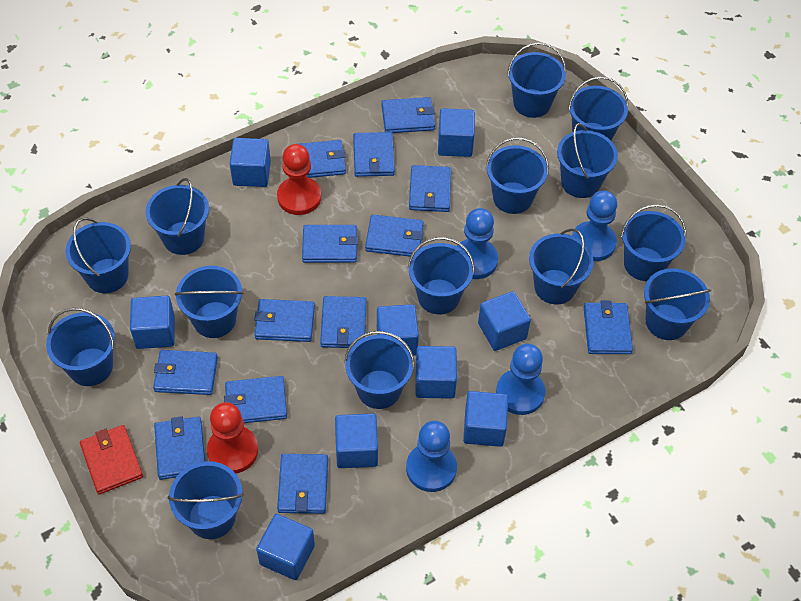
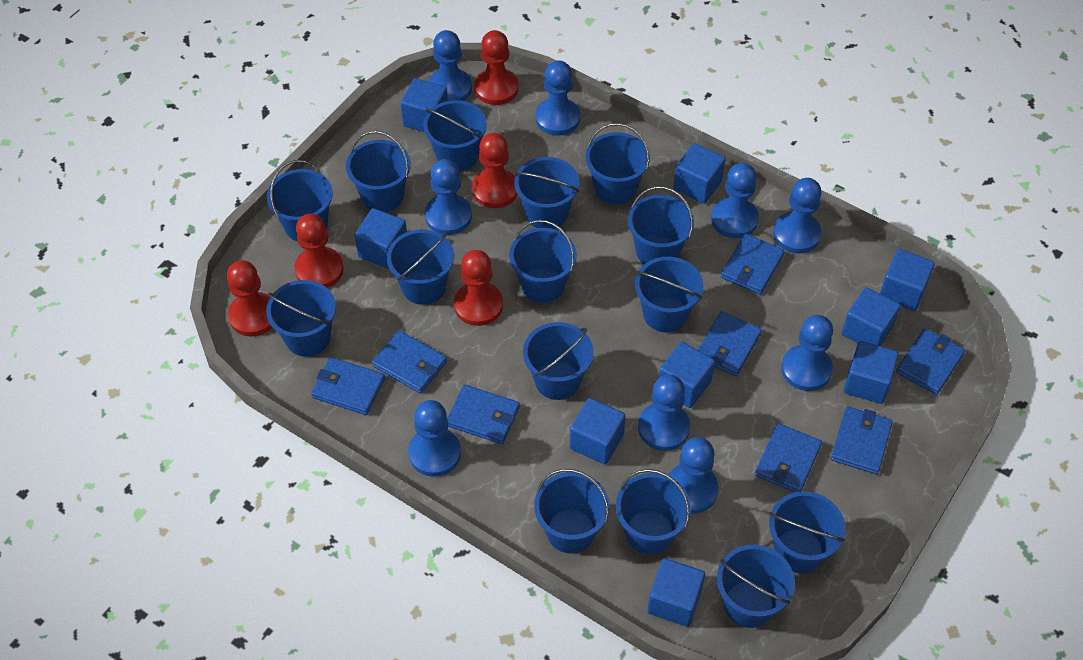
blue bucket: 14 -> 15
blue pawn: 4 -> 9
blue wallet: 13 -> 8
red pawn: 2 -> 5
red wallet: 1 -> 0

